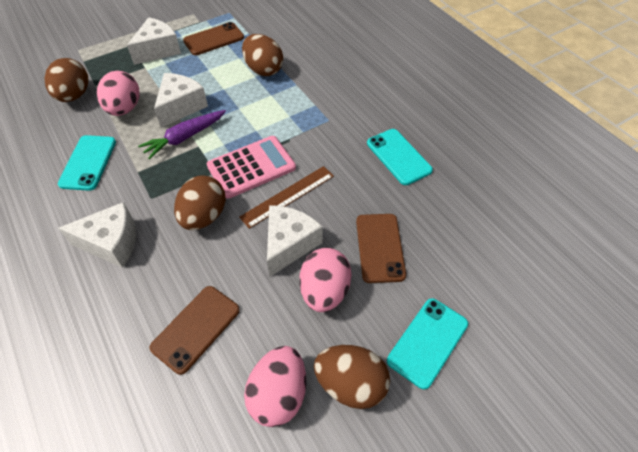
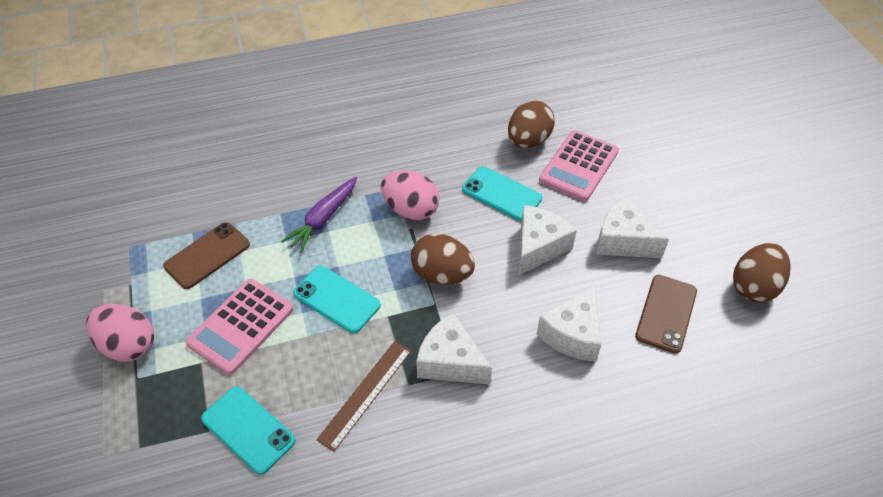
brown egg: 4 -> 3
brown phone: 3 -> 2
pink calculator: 1 -> 2
pink egg: 3 -> 2

